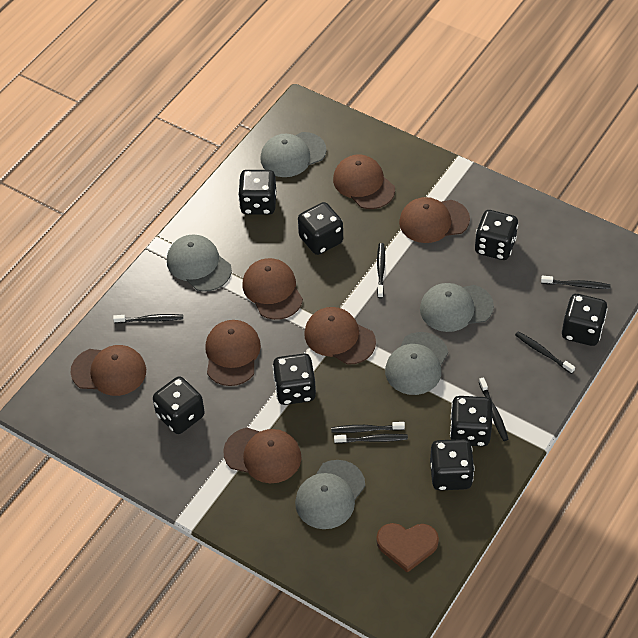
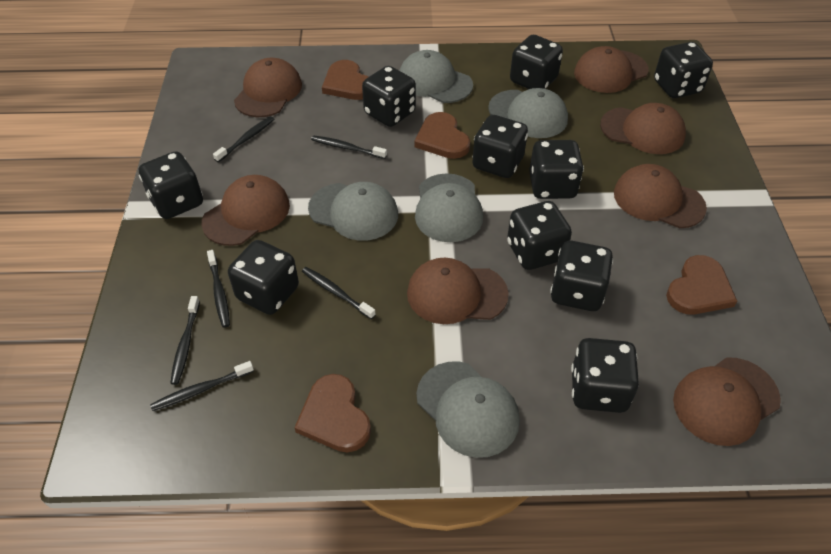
black dice: 8 -> 10
black toothbrush: 7 -> 6
brown heart: 1 -> 4

